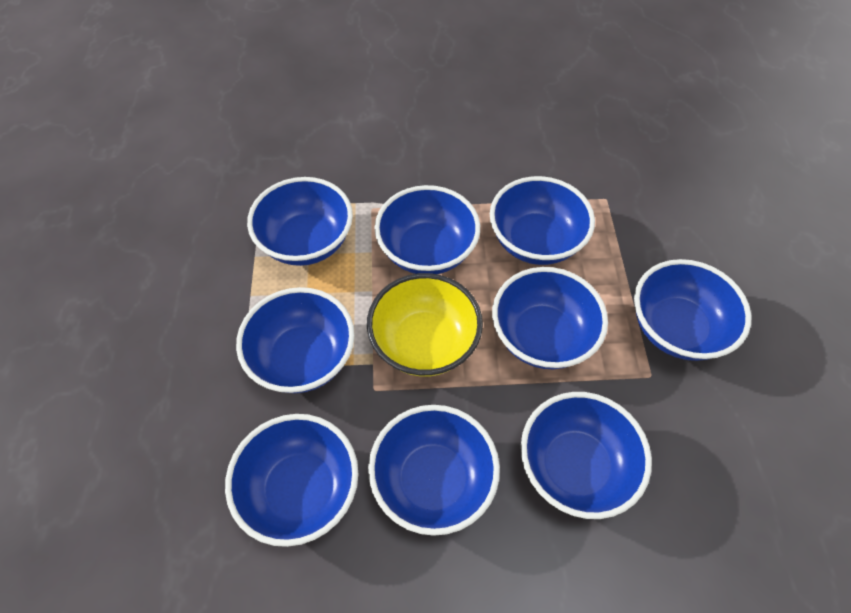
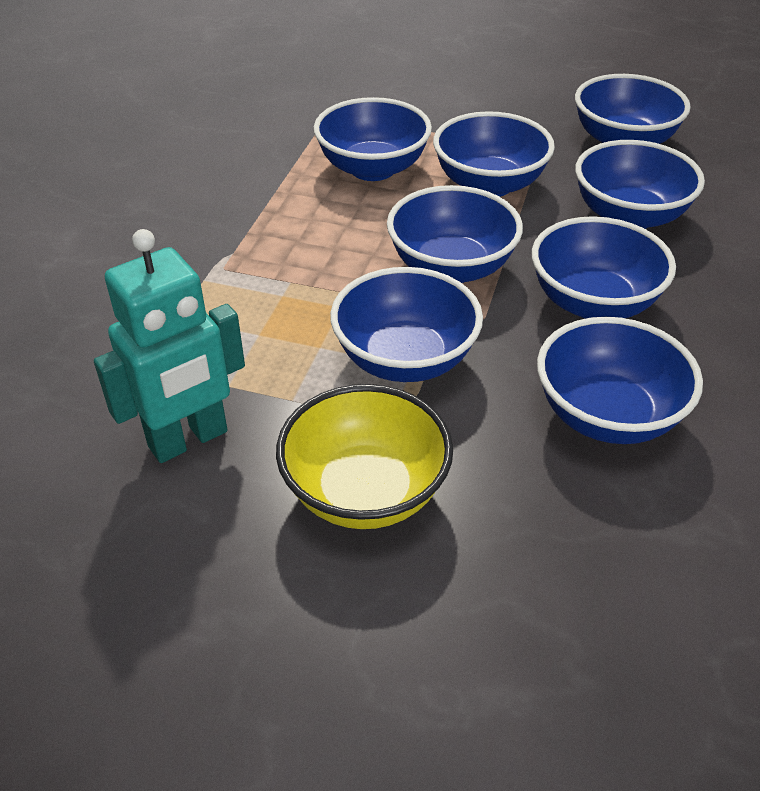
blue bowl: 9 -> 8
turquoise robot: 0 -> 1

